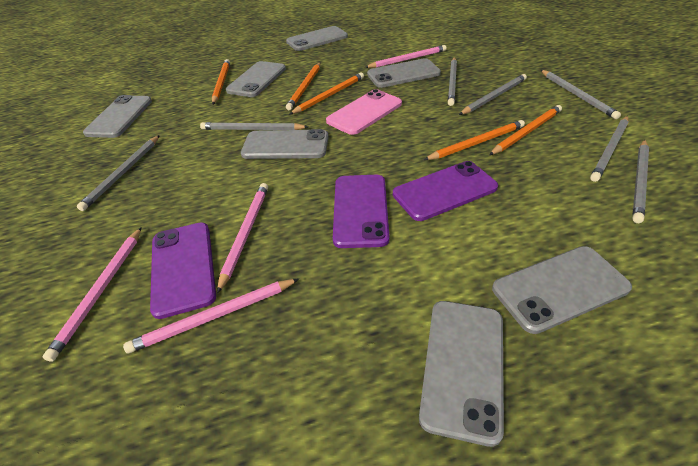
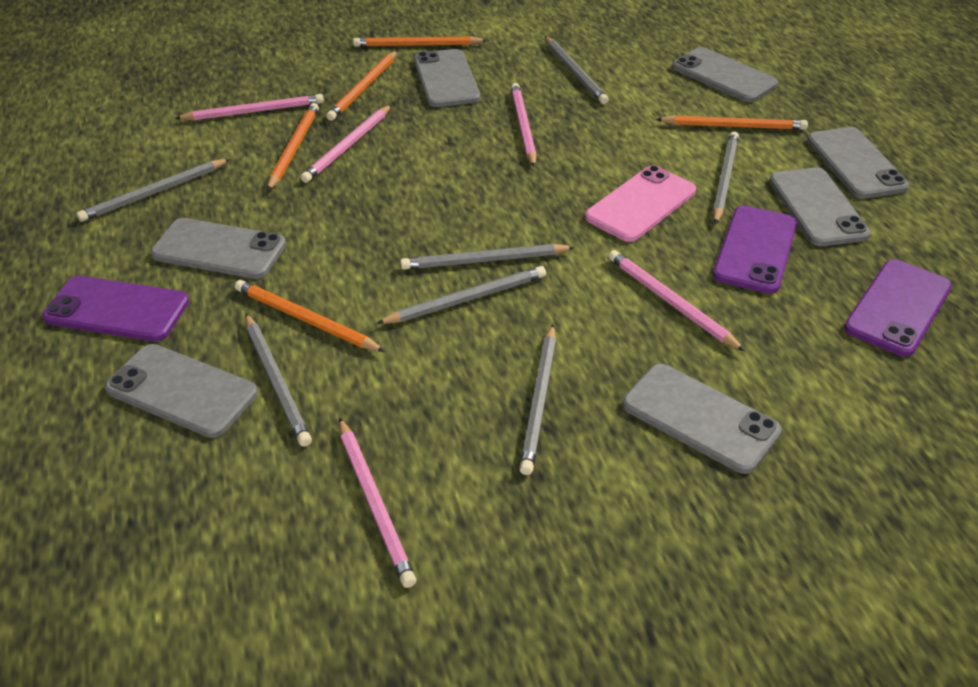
pink pencil: 4 -> 5

